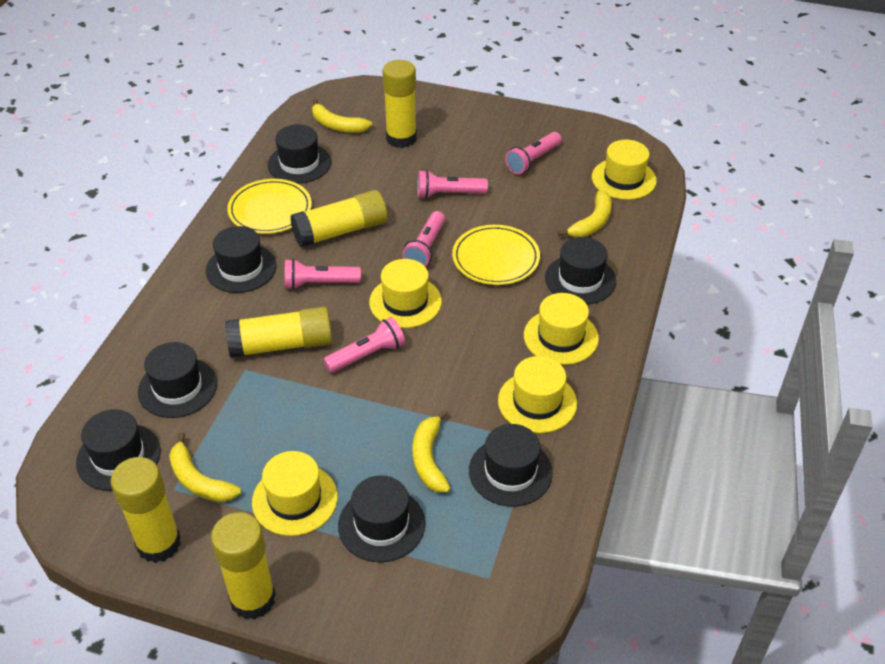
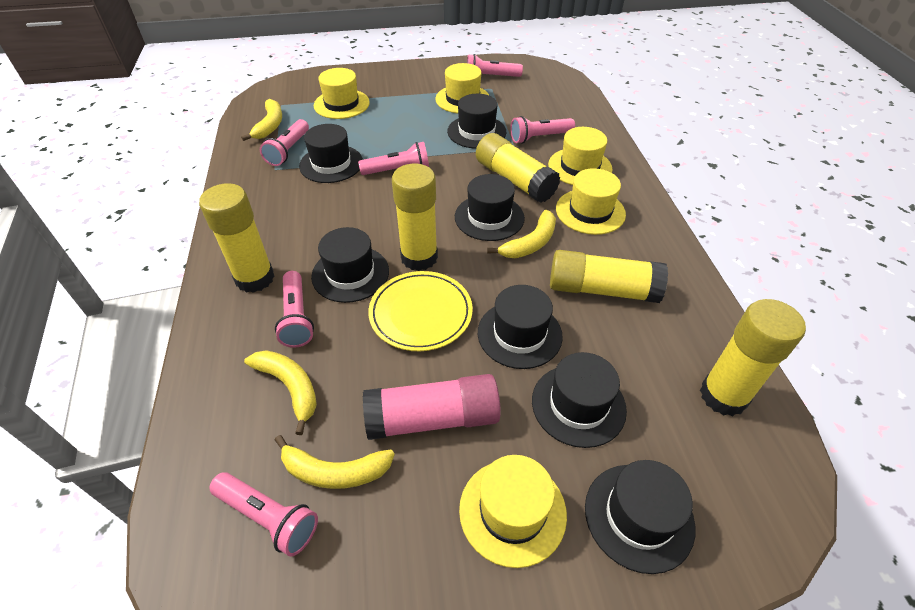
pink flashlight: 5 -> 6
pink glue stick: 0 -> 1
yellow plate: 2 -> 1

